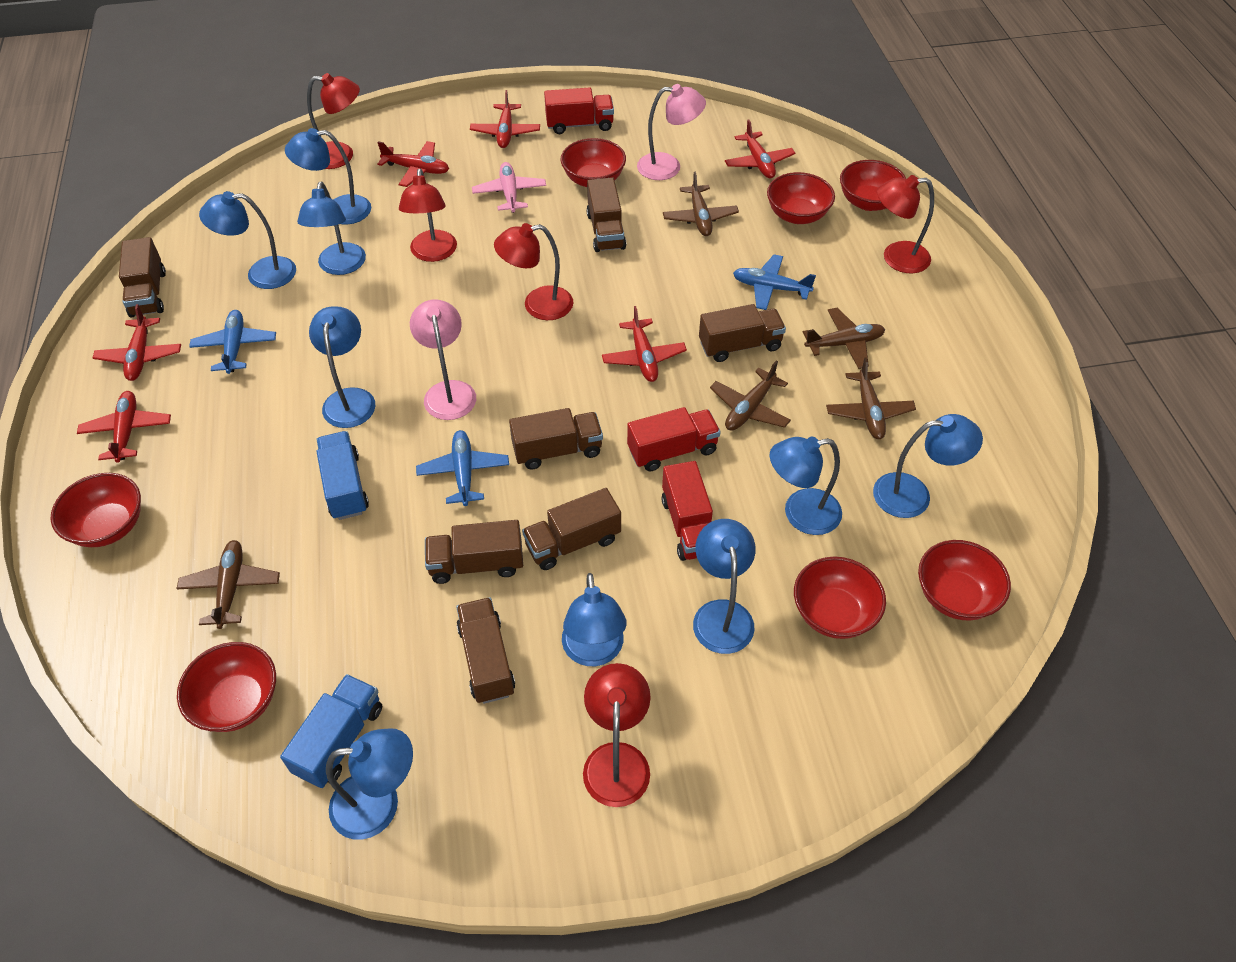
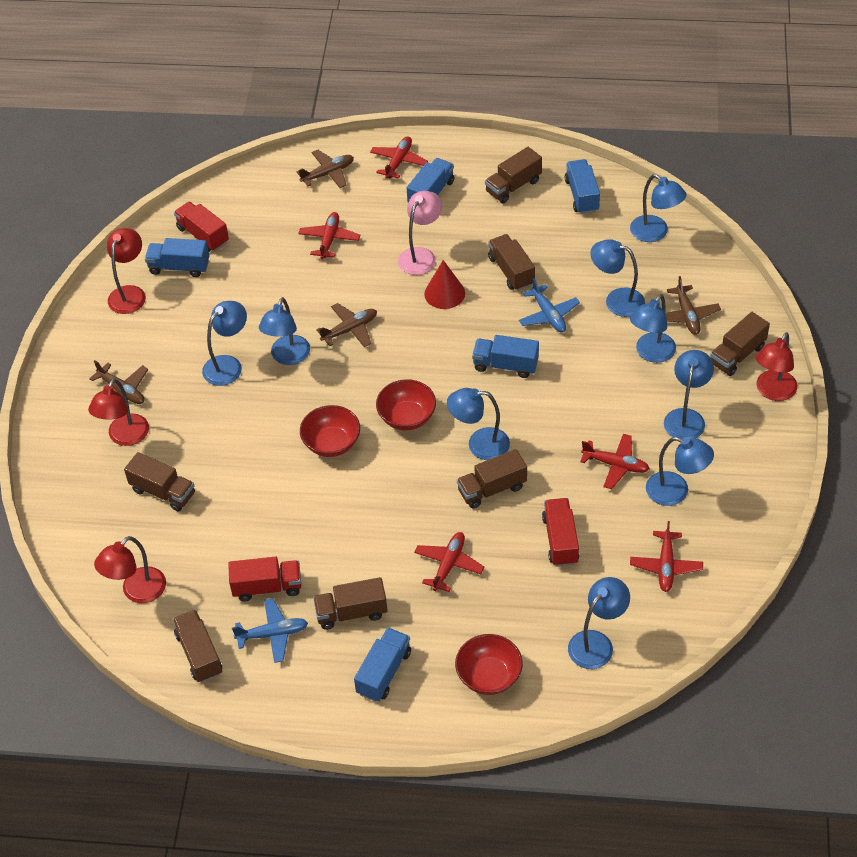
blue plane: 3 -> 2
blue truck: 2 -> 5
brown plane: 5 -> 4
pink lamp: 2 -> 1
pink plane: 1 -> 0
red bowl: 7 -> 3
red cone: 0 -> 1
red lamp: 5 -> 4
red plane: 6 -> 5

